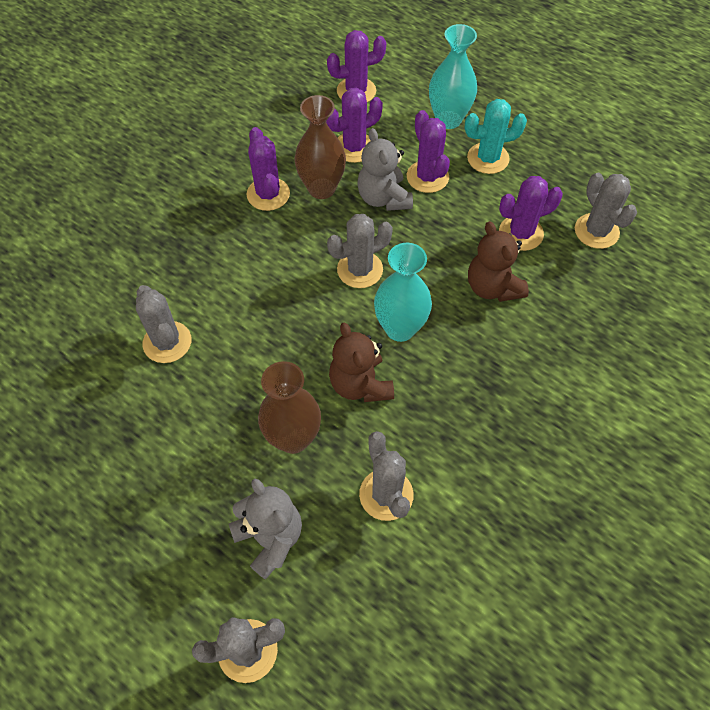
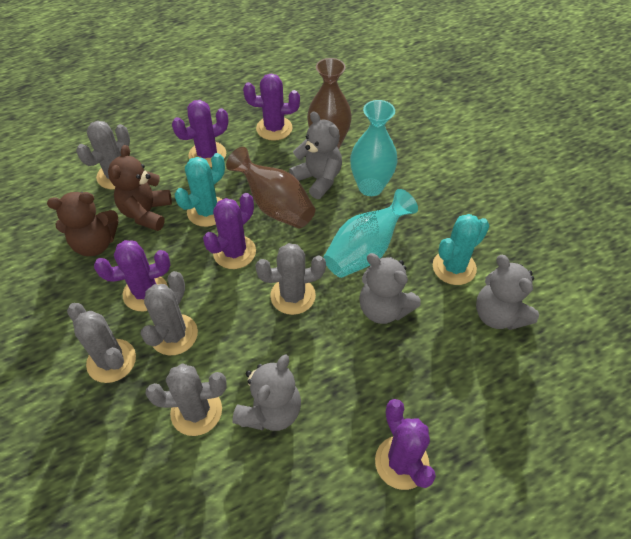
grey teddy bear: 2 -> 4
turquoise cactus: 1 -> 2

